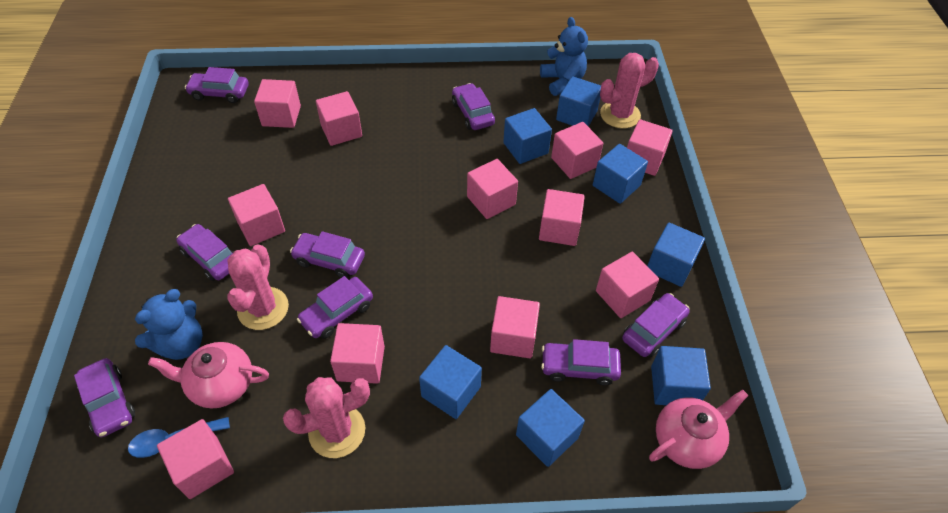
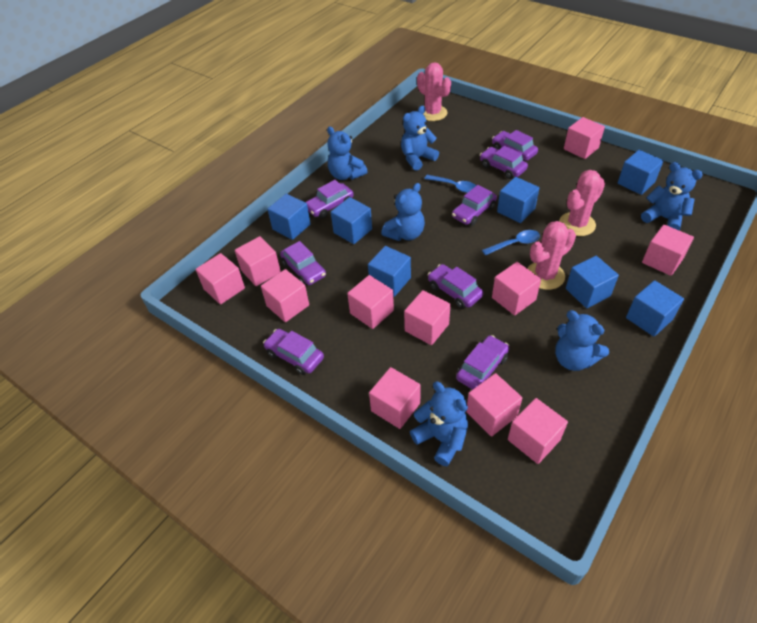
blue spoon: 1 -> 2
blue teddy bear: 2 -> 6
pink teapot: 2 -> 0

